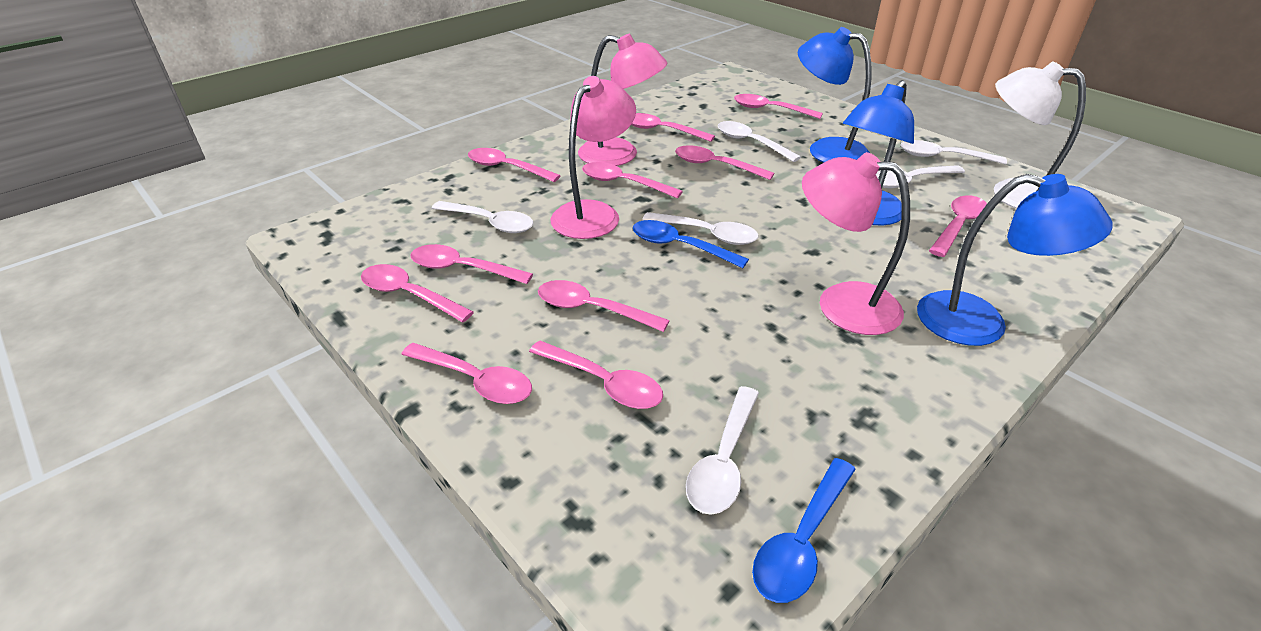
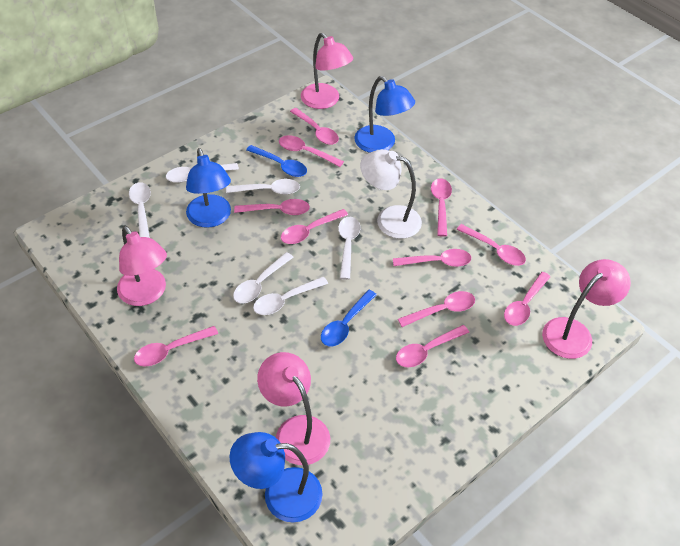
pink lamp: 3 -> 4

